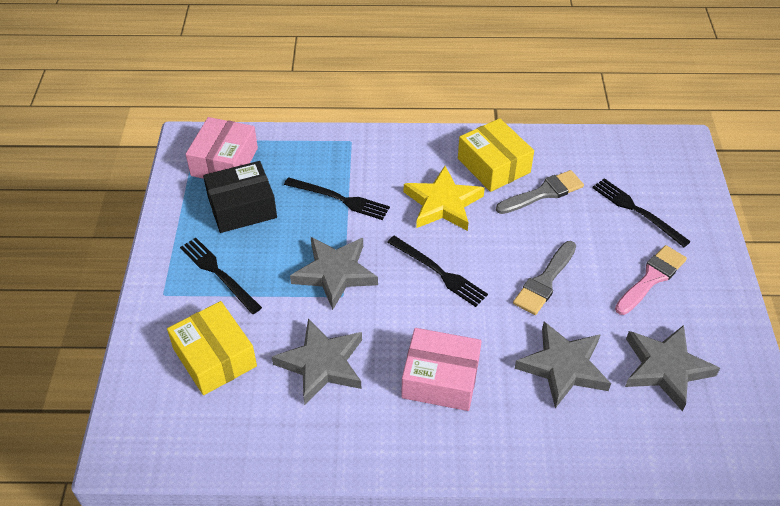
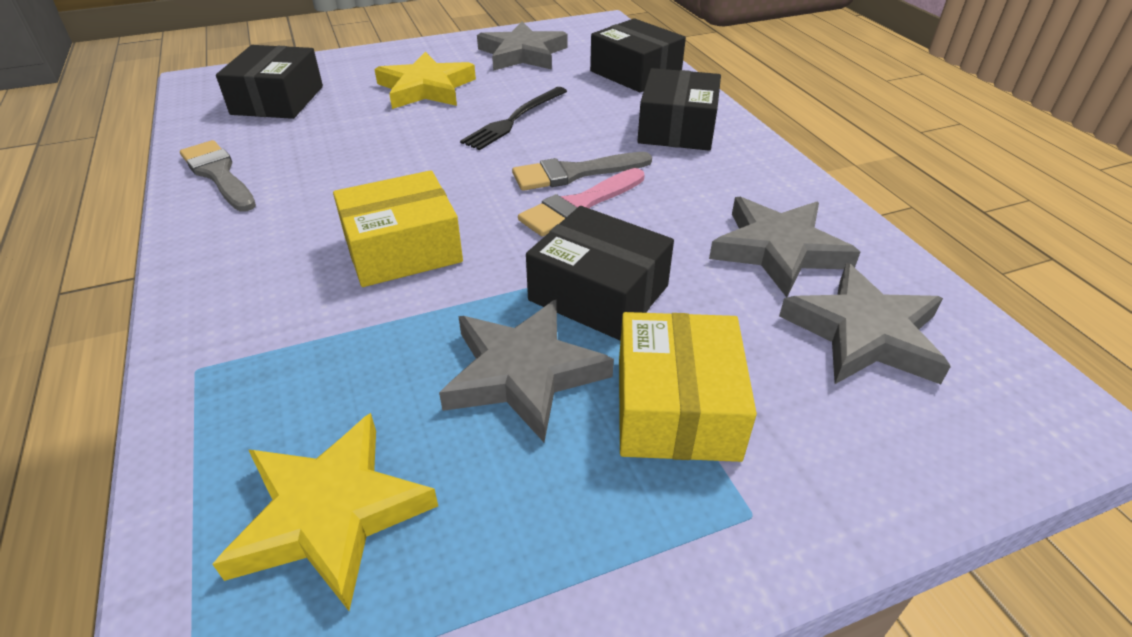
black box: 1 -> 4
black fork: 4 -> 1
pink box: 2 -> 0
yellow star: 1 -> 2

